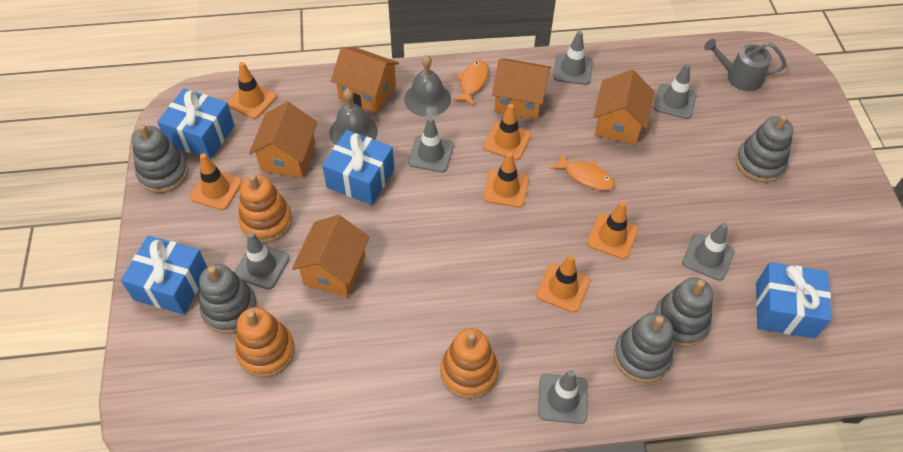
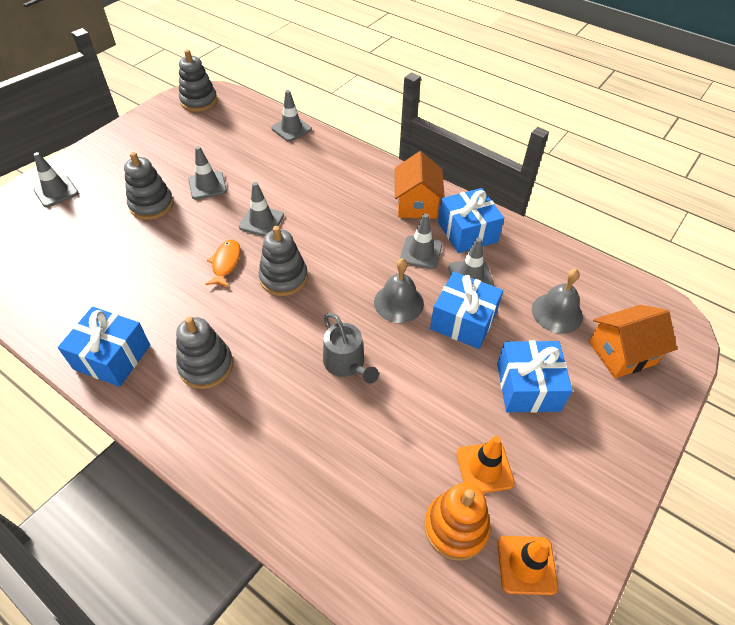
grey stacking toy: 5 -> 4
orange fish: 2 -> 1
orange house: 5 -> 2
orange stacking toy: 3 -> 1
orange traffic cone: 6 -> 2

